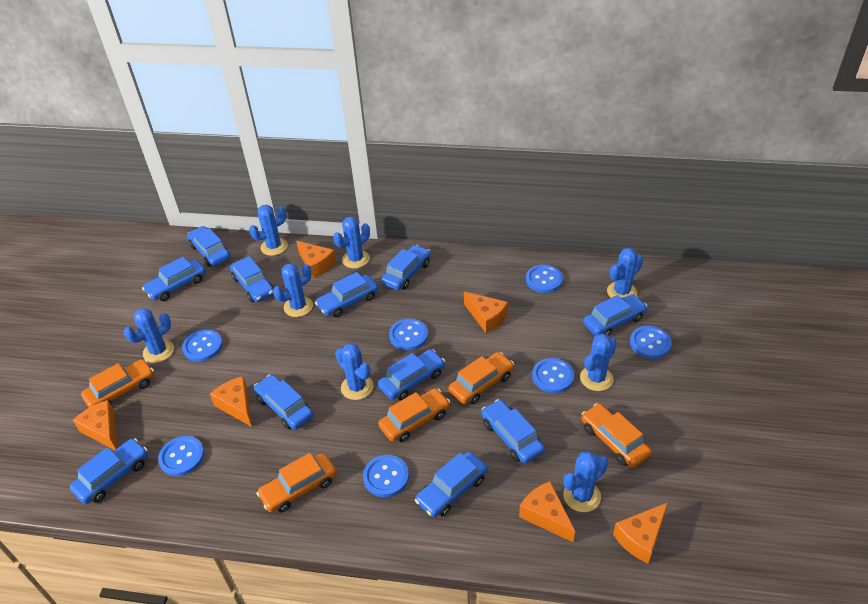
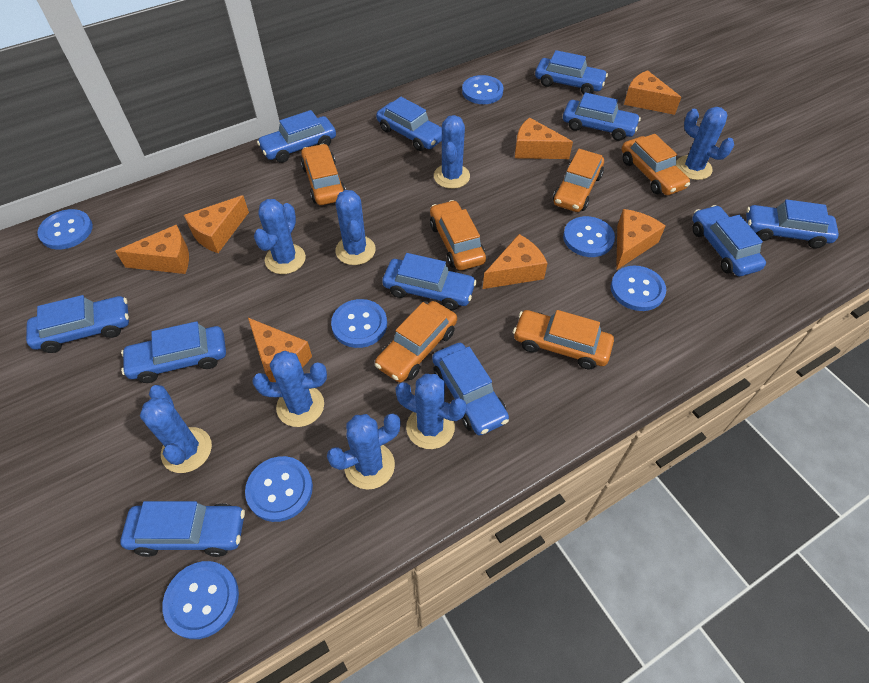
orange car: 5 -> 6
orange cheese: 6 -> 7

